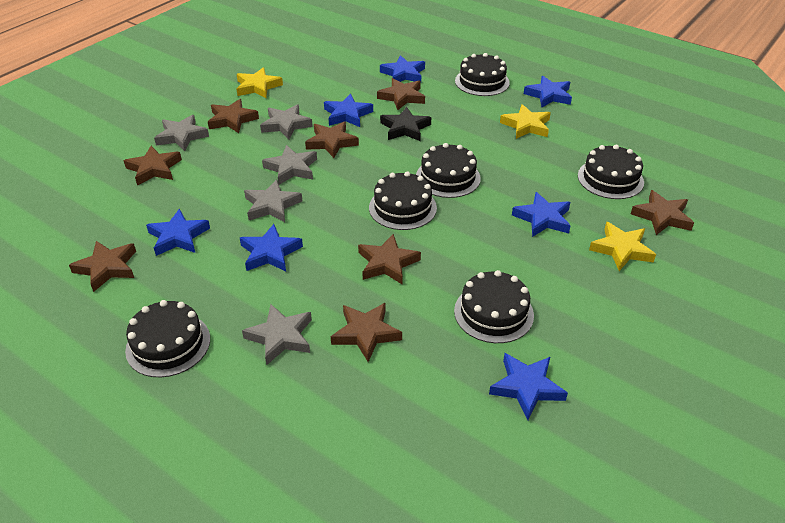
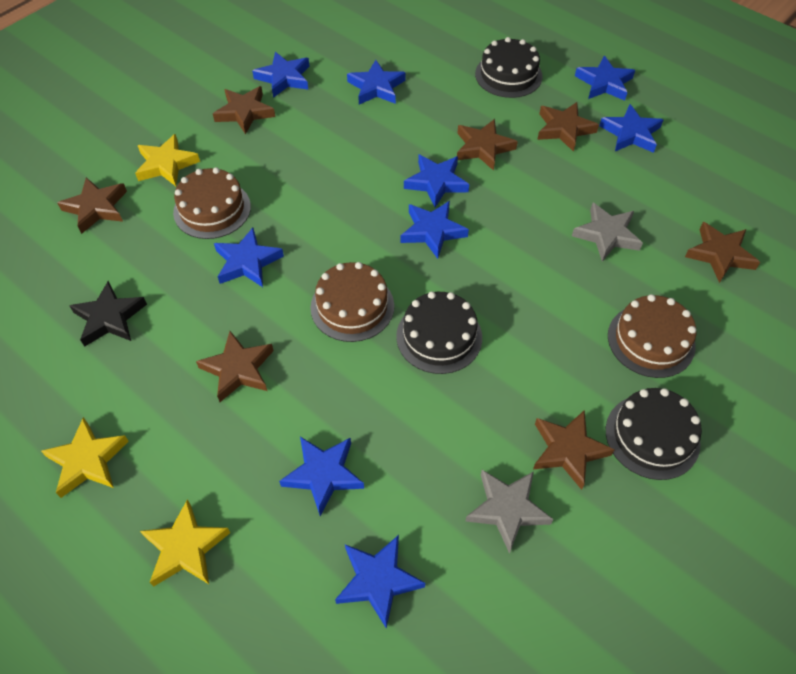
black cake: 6 -> 3
blue star: 7 -> 9
brown cake: 0 -> 3
brown star: 8 -> 7
grey star: 5 -> 2

